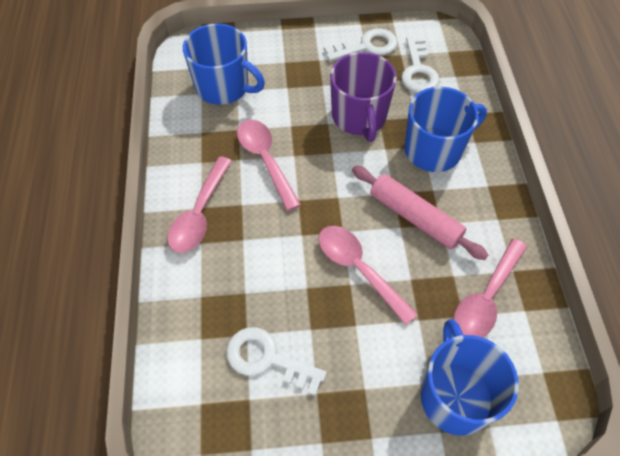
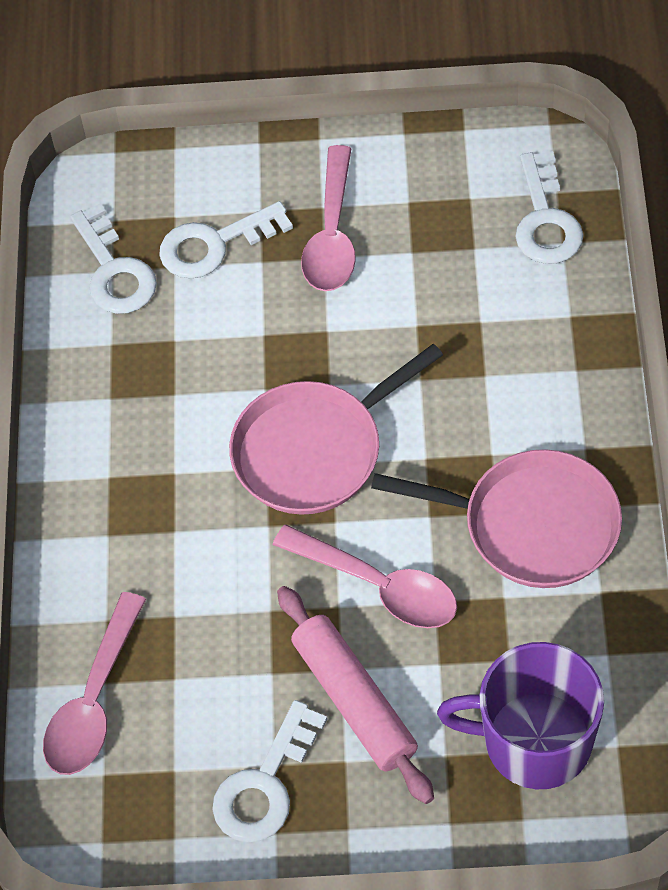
blue mug: 3 -> 0
pink pan: 0 -> 2
pink spoon: 4 -> 3
white key: 3 -> 4

